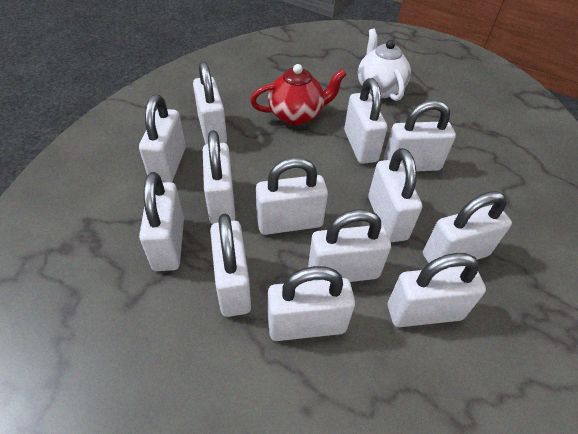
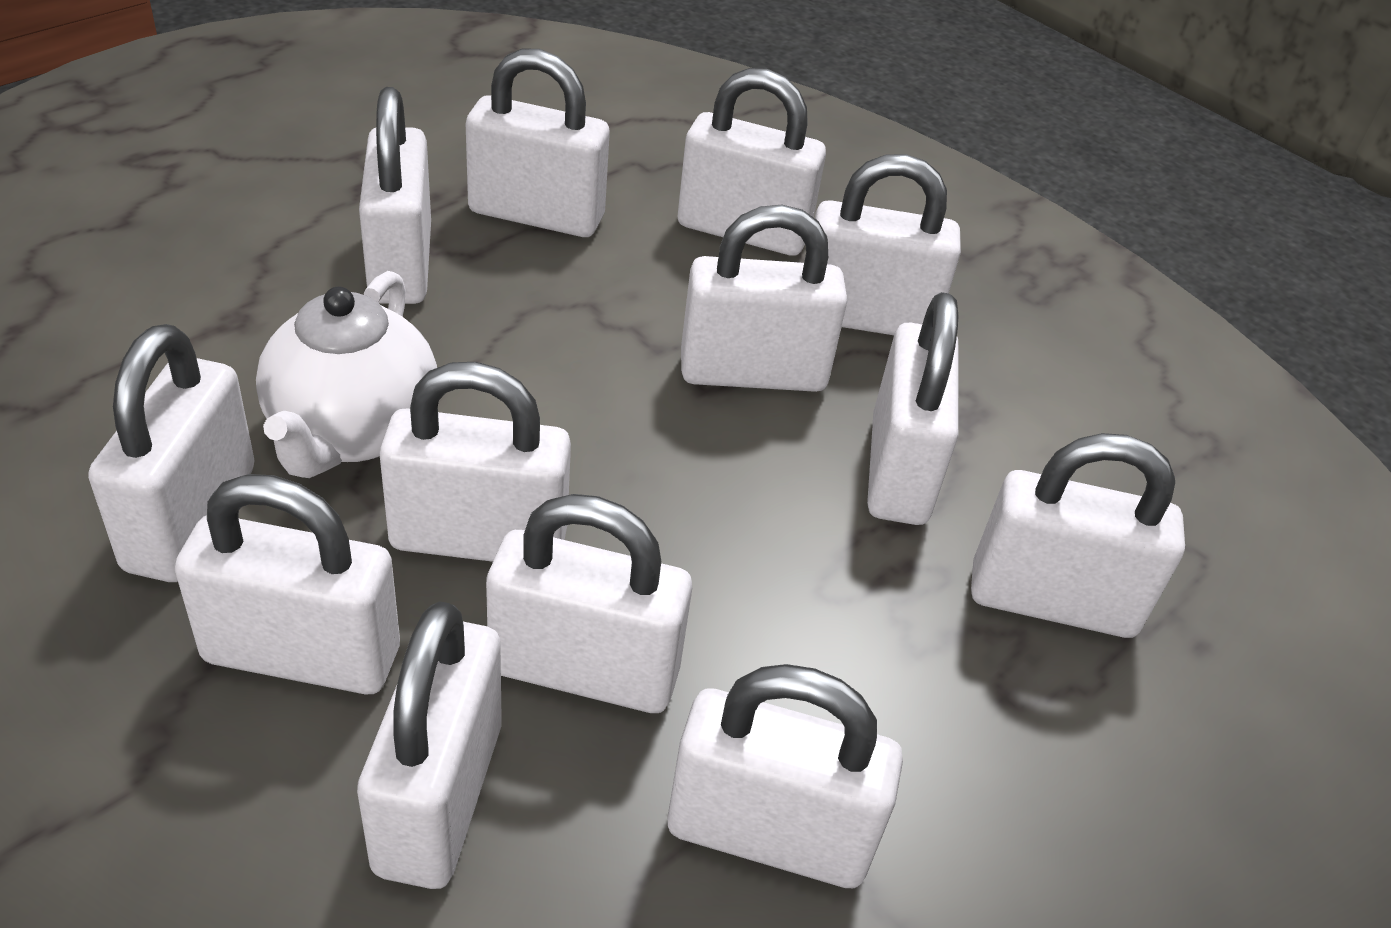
red teapot: 1 -> 0

